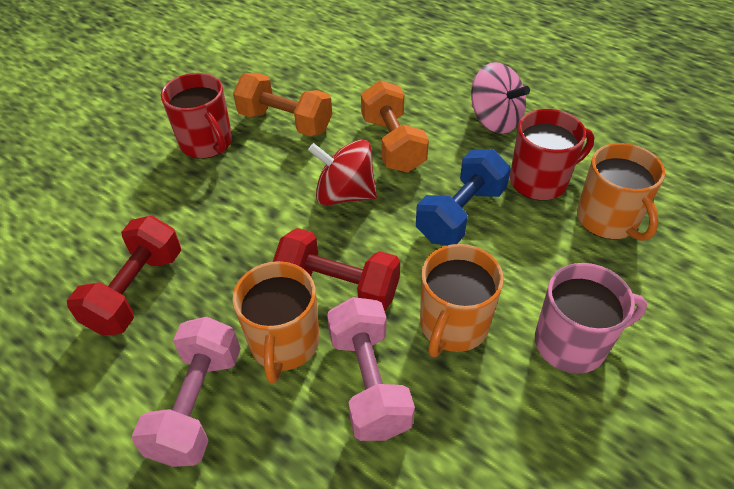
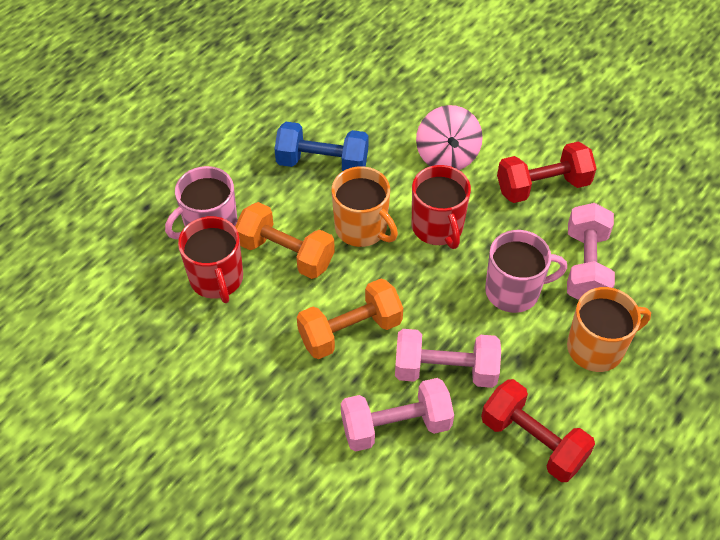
orange mug: 3 -> 2
pink dumbbell: 2 -> 3
pink mug: 1 -> 2
red spinning top: 1 -> 0

